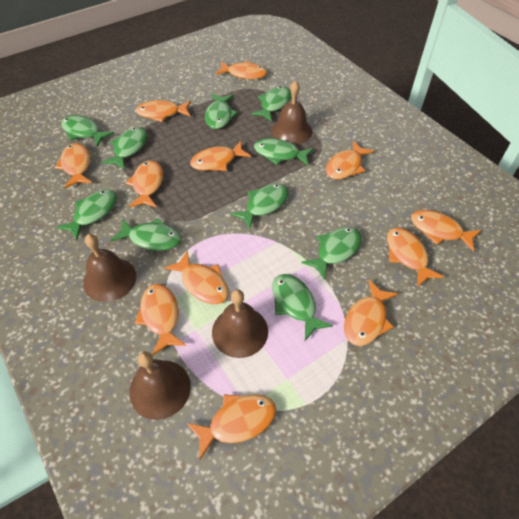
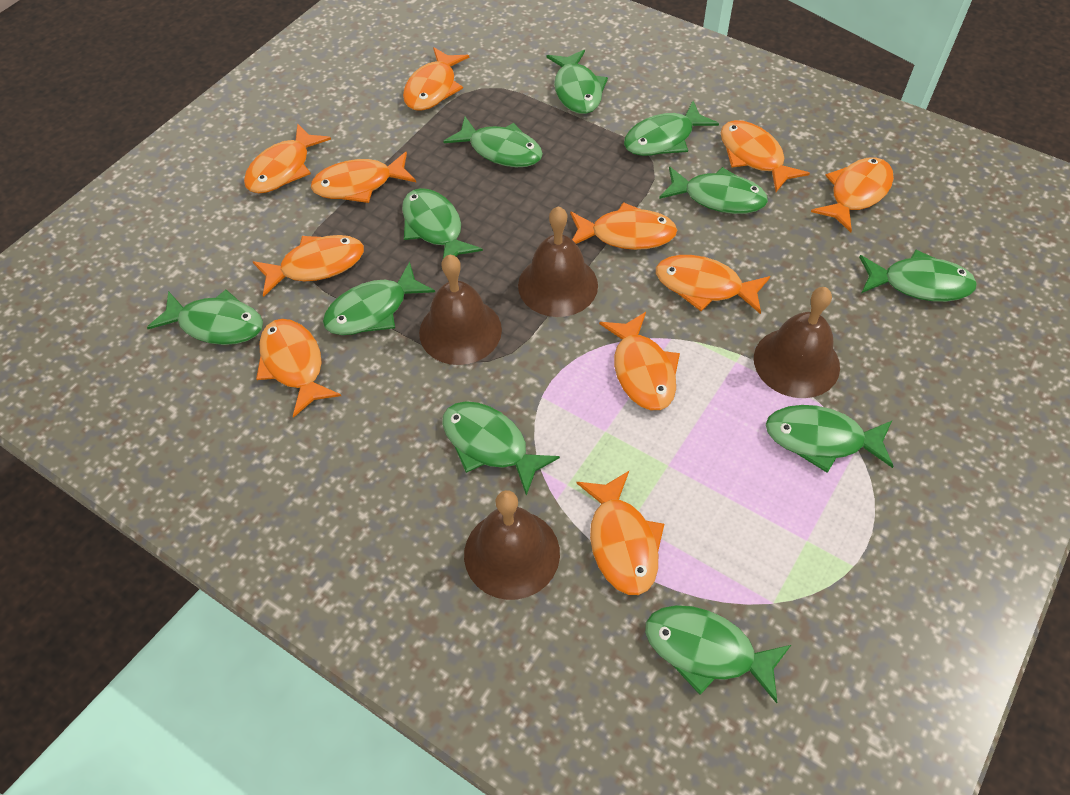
green fish: 10 -> 11
orange fish: 12 -> 11

